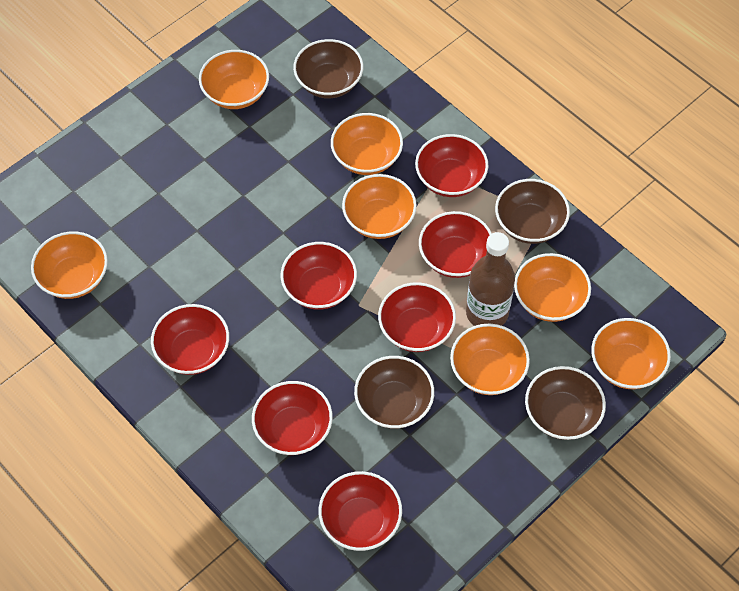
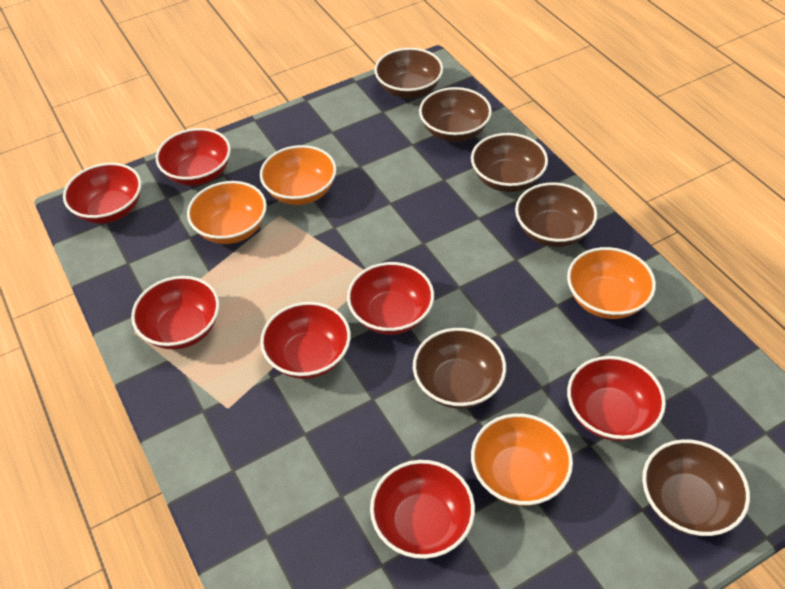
brown bottle: 1 -> 0
brown bowl: 4 -> 6
orange bowl: 7 -> 4

